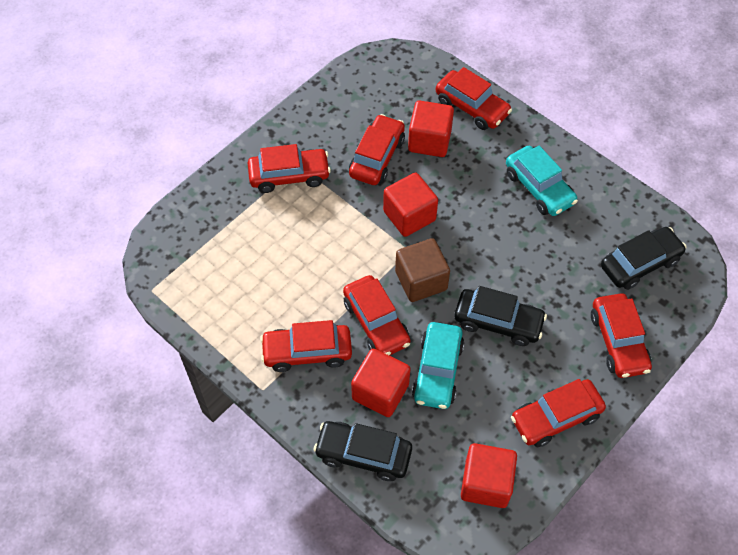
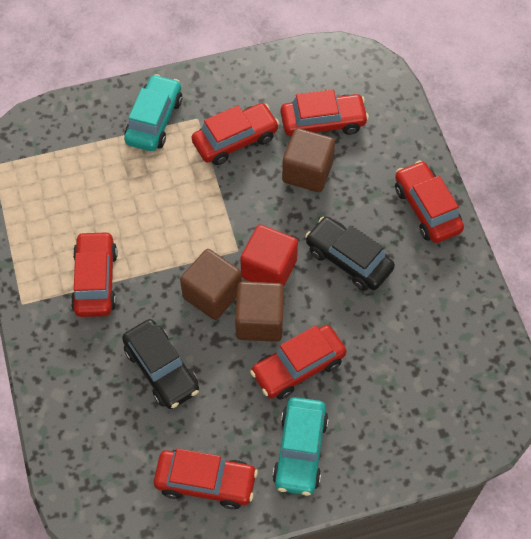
black car: 3 -> 2
brown cube: 1 -> 3
red car: 7 -> 6
red cube: 4 -> 1

